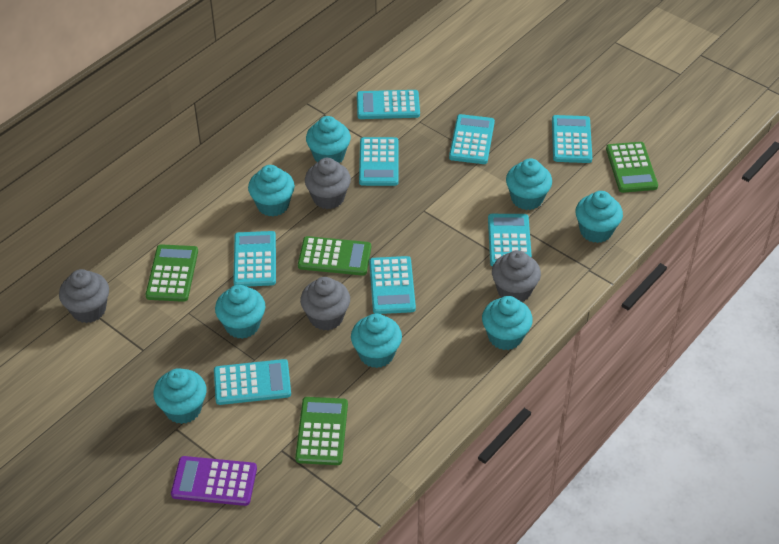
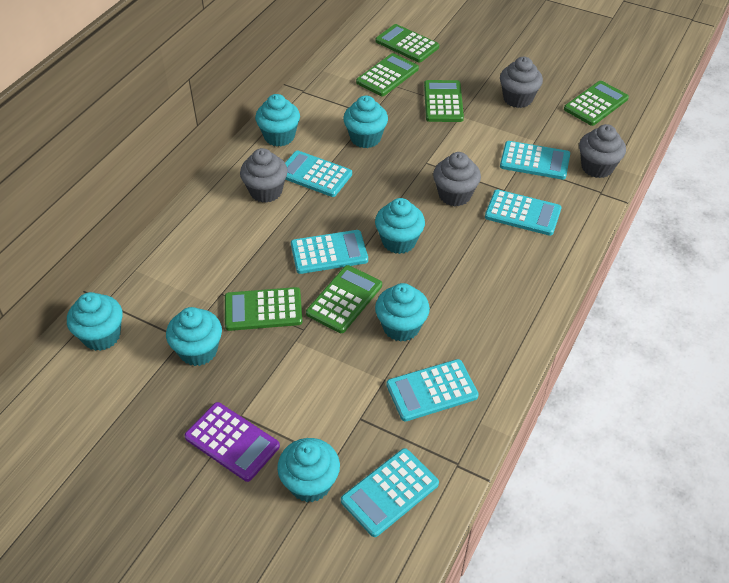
green calculator: 4 -> 6
turquoise calculator: 8 -> 6
turquoise cupcake: 8 -> 7

